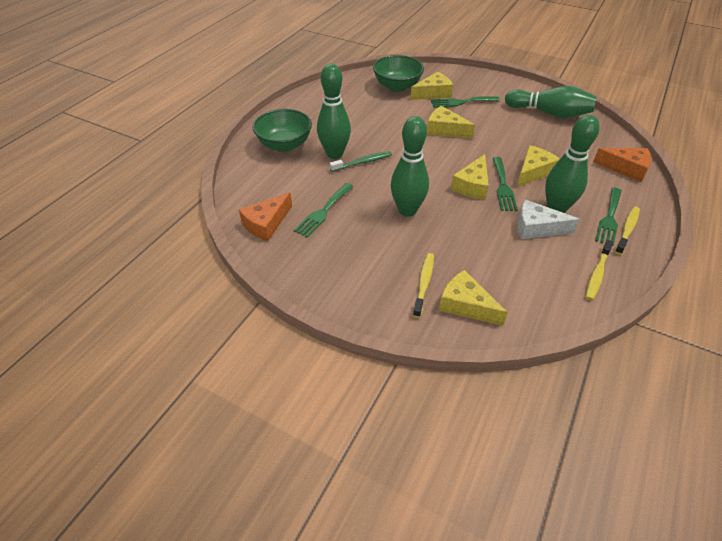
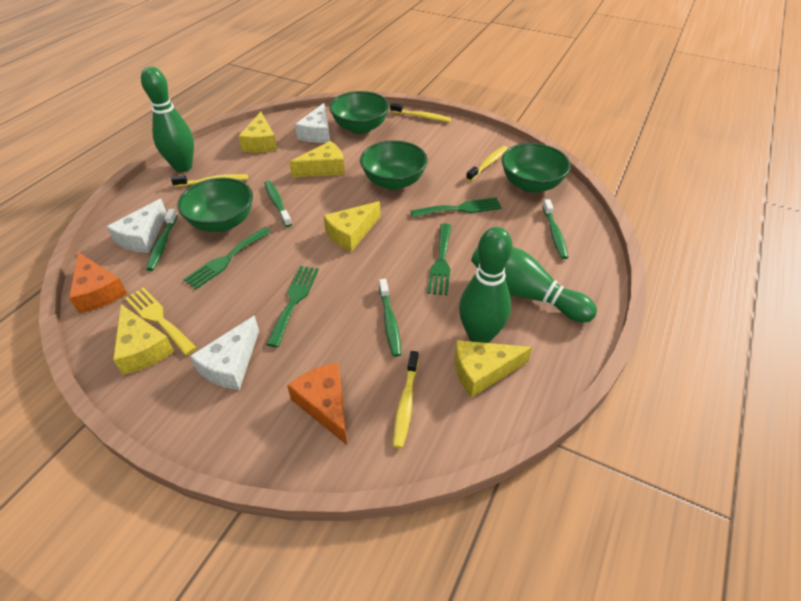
green bowl: 2 -> 4
green bowling pin: 4 -> 3
green toothbrush: 1 -> 4
white cheese: 1 -> 3
yellow fork: 0 -> 1
yellow toothbrush: 3 -> 4

